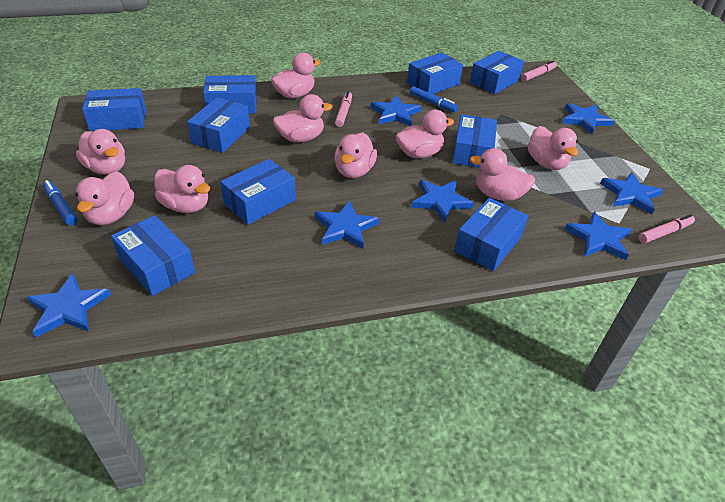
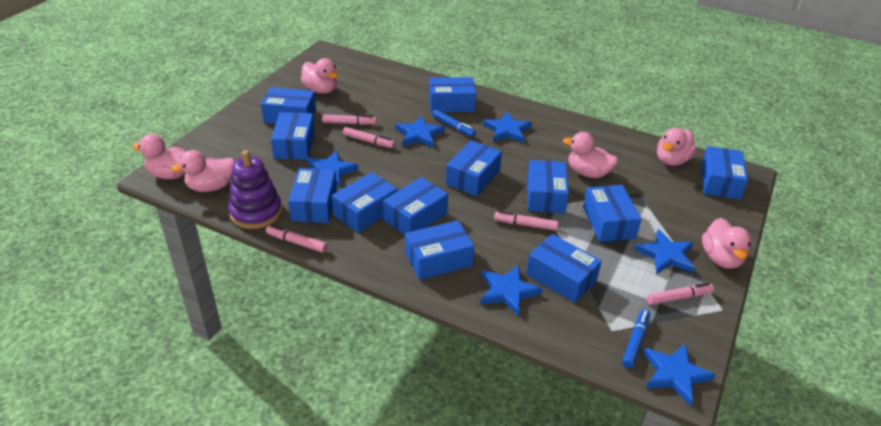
blue box: 9 -> 12
blue star: 7 -> 6
pink duck: 9 -> 6
pink marker: 3 -> 5
purple stacking toy: 0 -> 1

